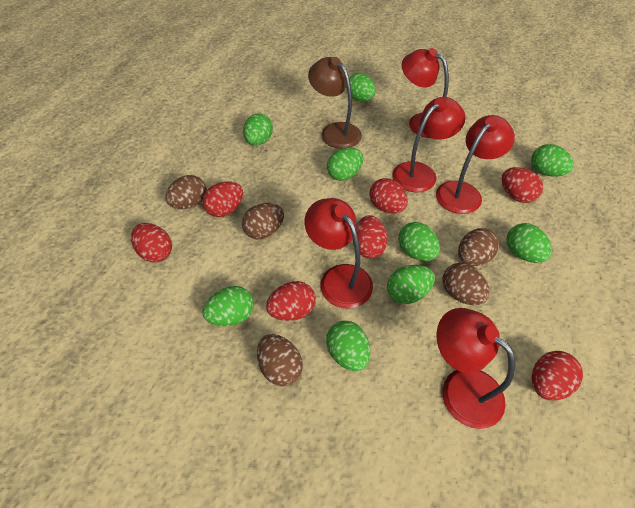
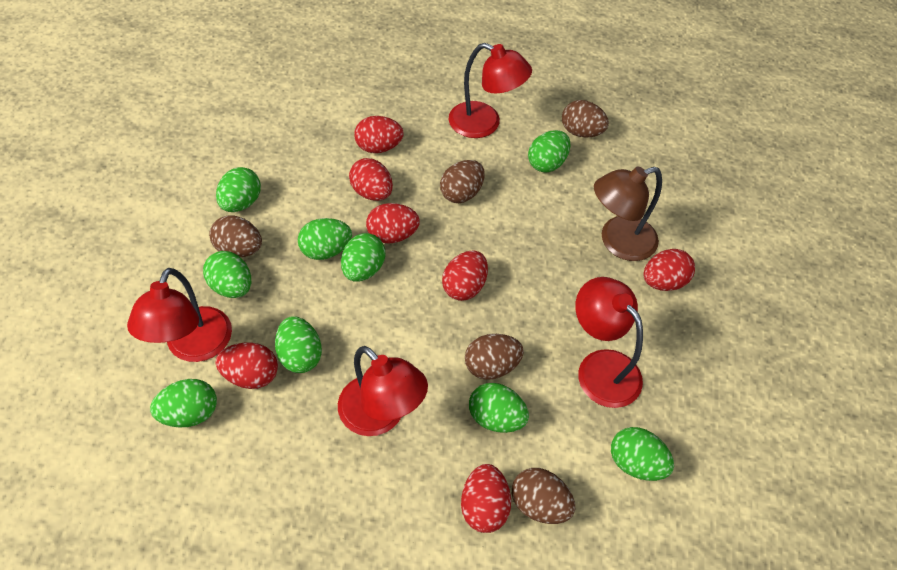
red lamp: 5 -> 4

